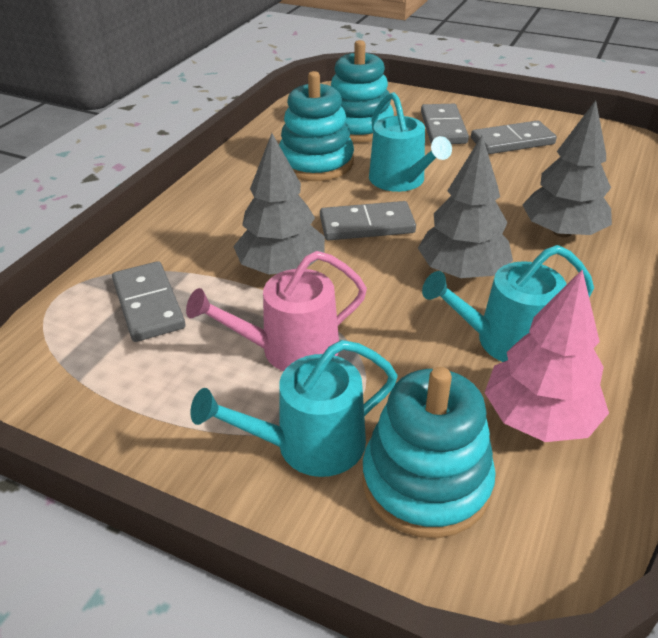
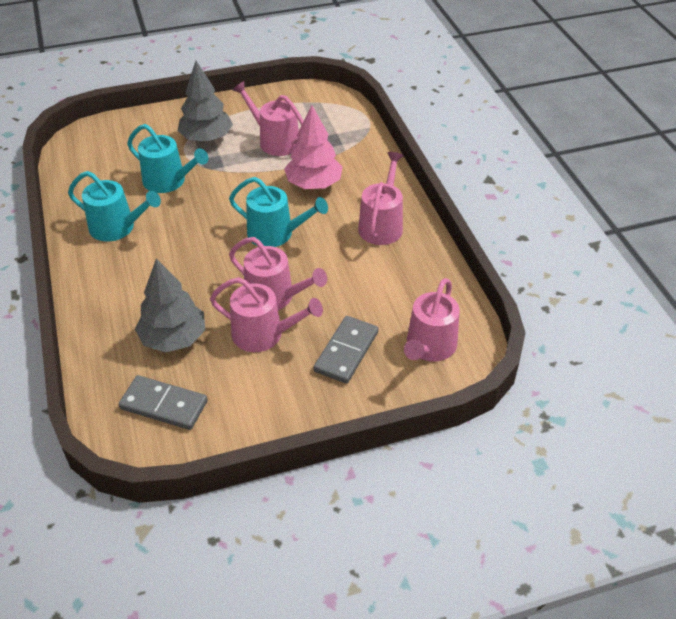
grey domino: 4 -> 2
grey tree: 3 -> 2
pink watering can: 1 -> 5
turquoise stacking toy: 3 -> 0

